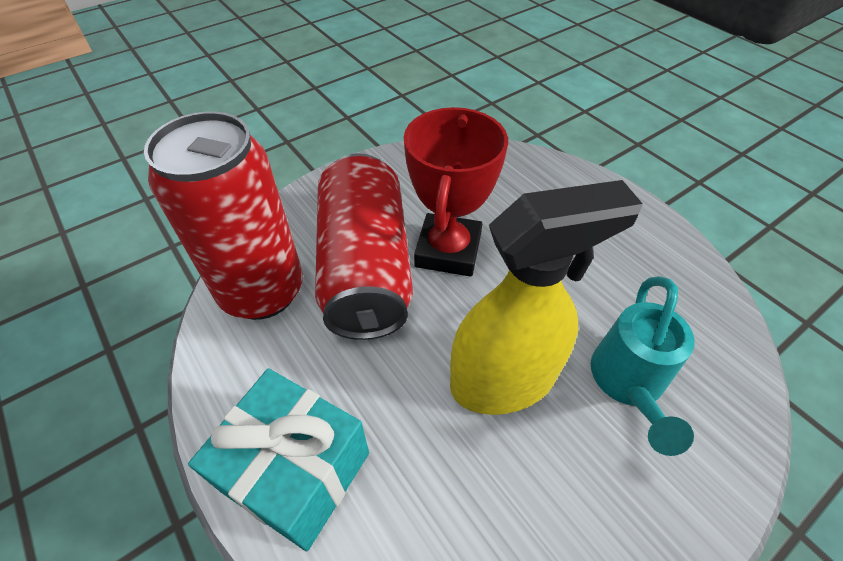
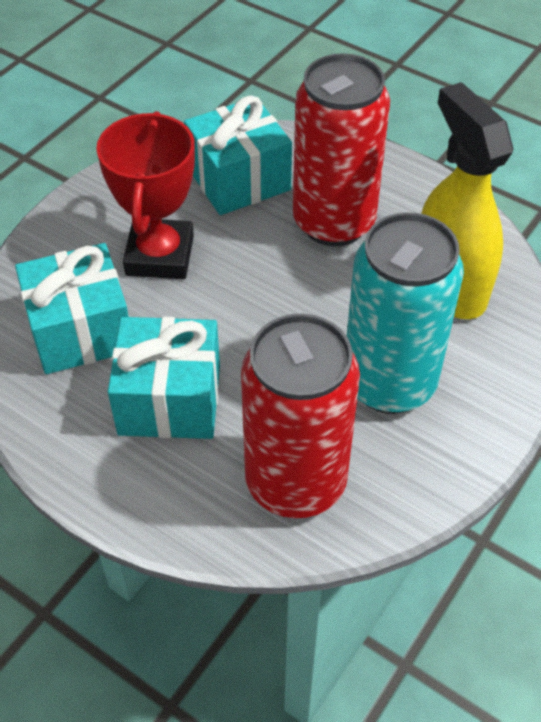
turquoise can: 0 -> 1
turquoise gift: 1 -> 3
turquoise watering can: 1 -> 0

